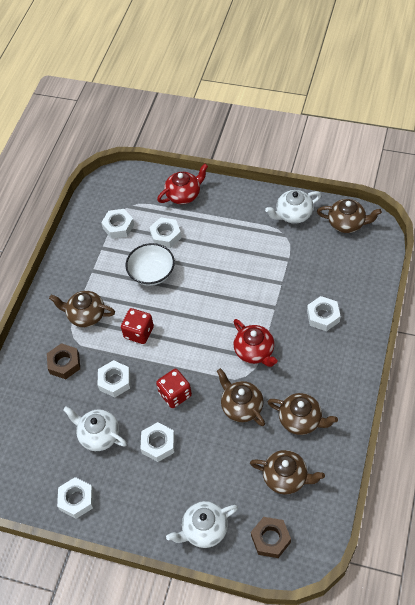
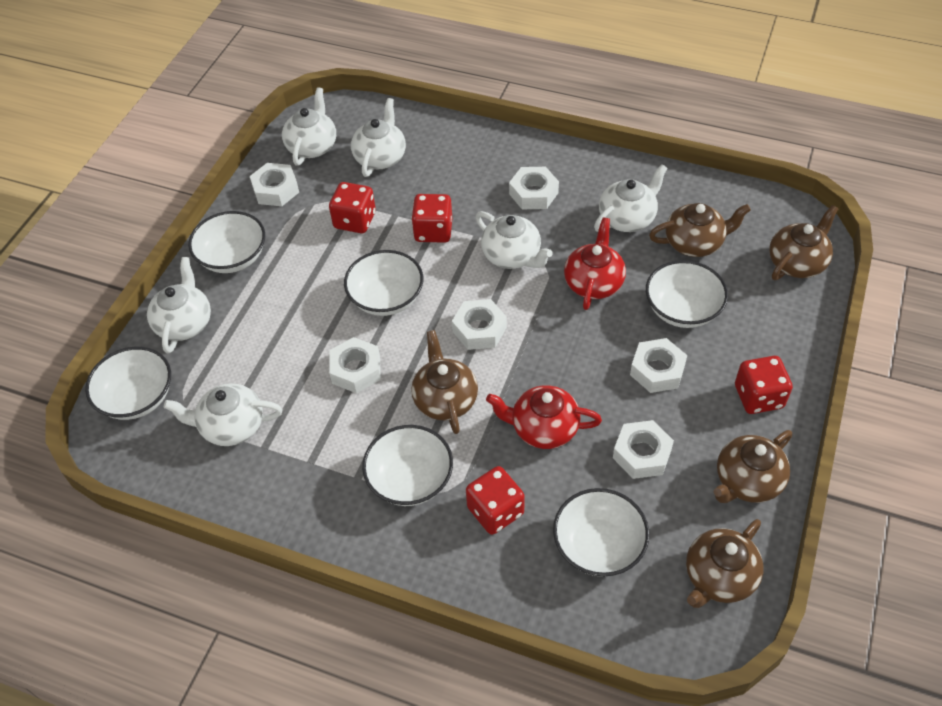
brown nut: 2 -> 0
red dice: 2 -> 4
white bowl: 1 -> 6
white teapot: 3 -> 6

